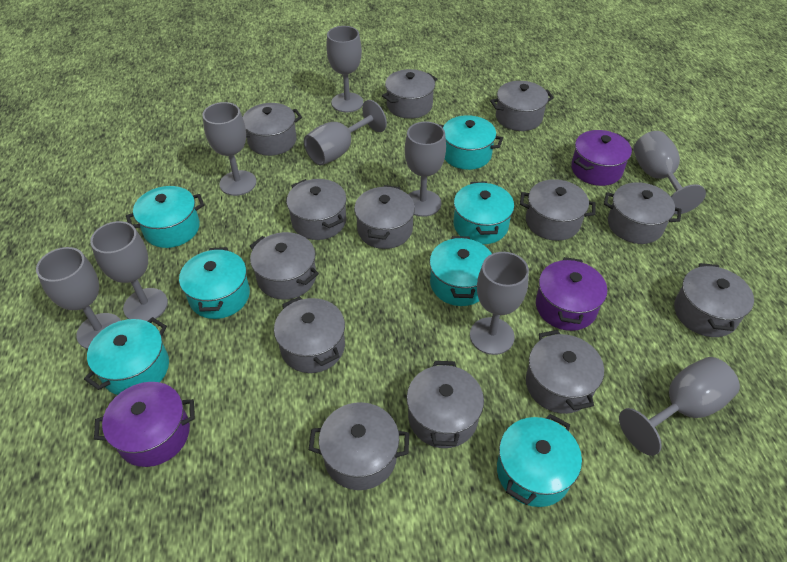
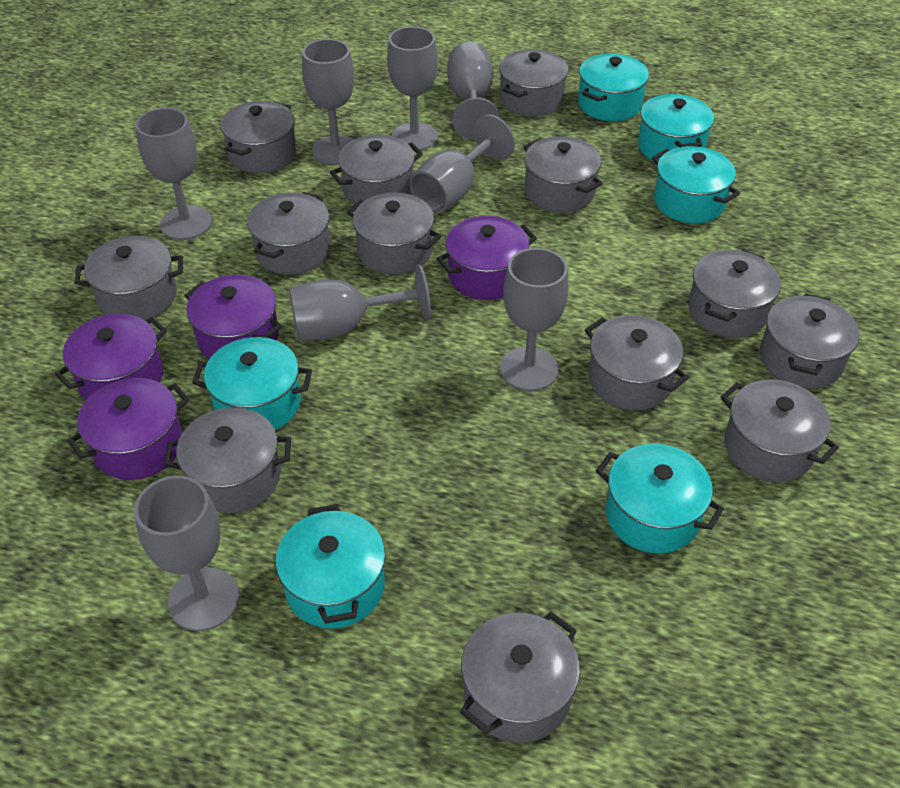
grey goblet: 9 -> 8
purple pot: 3 -> 4
turquoise pot: 7 -> 6

